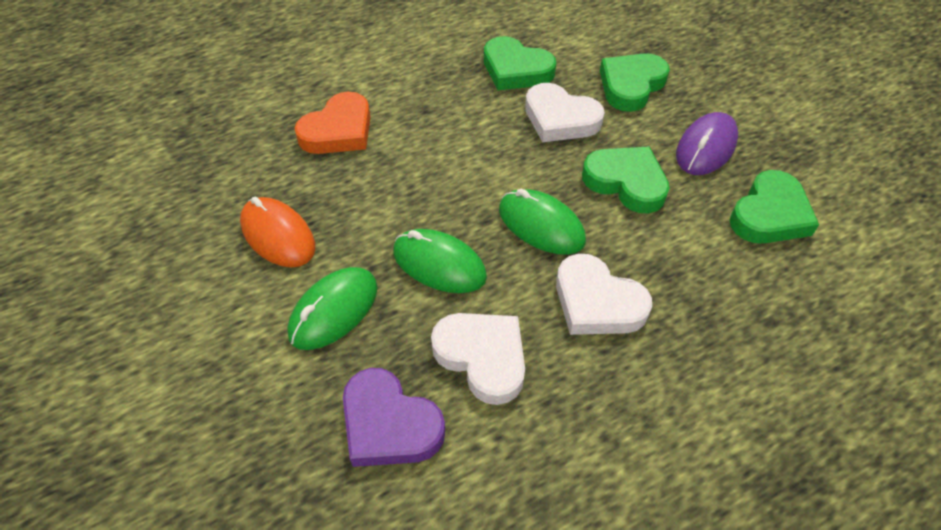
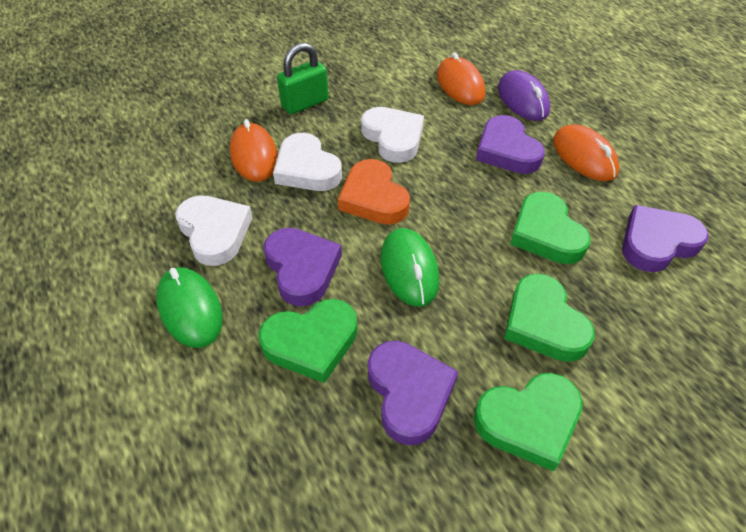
green mouse: 3 -> 2
green padlock: 0 -> 1
orange mouse: 1 -> 3
purple heart: 1 -> 4

